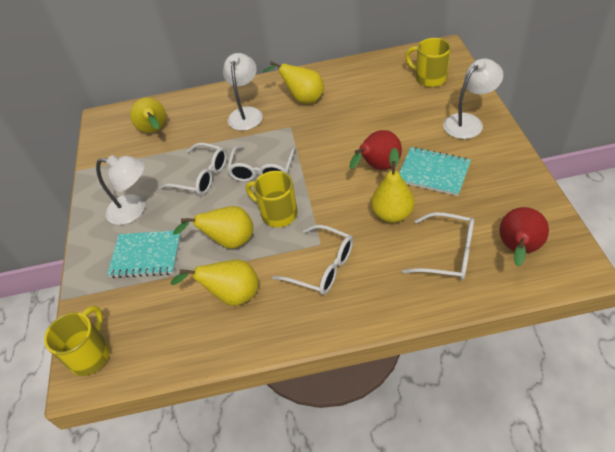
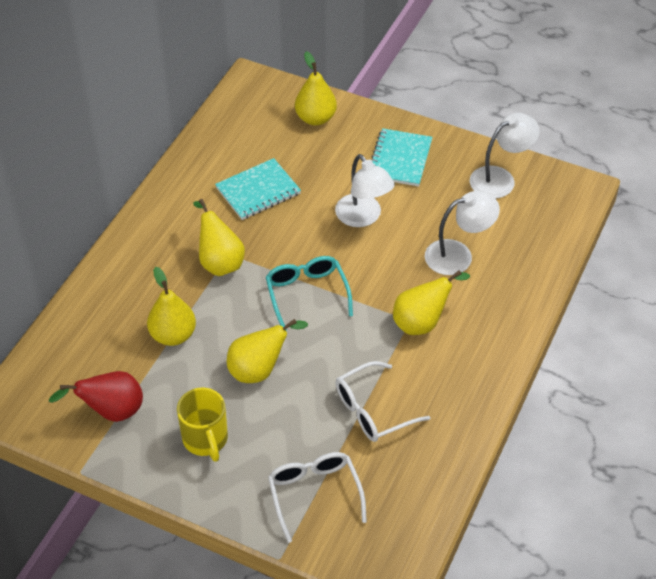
red pear: 2 -> 1
turquoise glasses: 0 -> 1
white glasses: 4 -> 2
yellow mug: 3 -> 1

